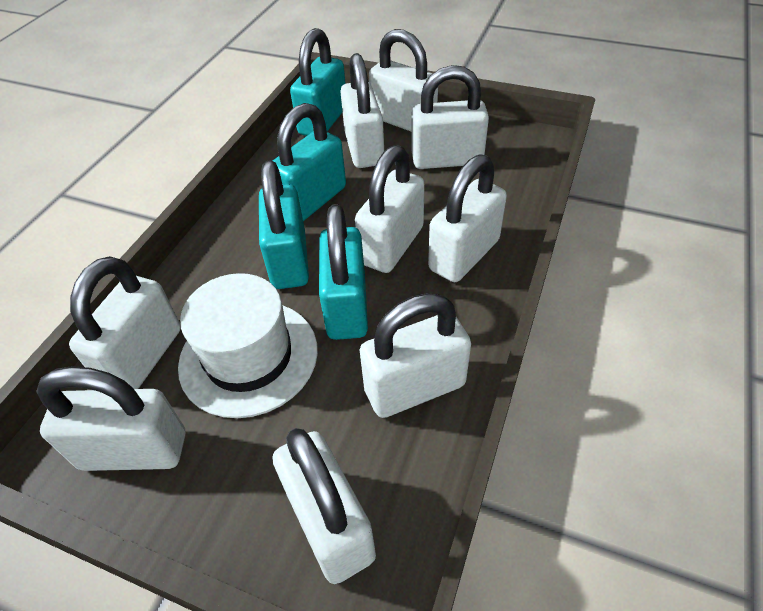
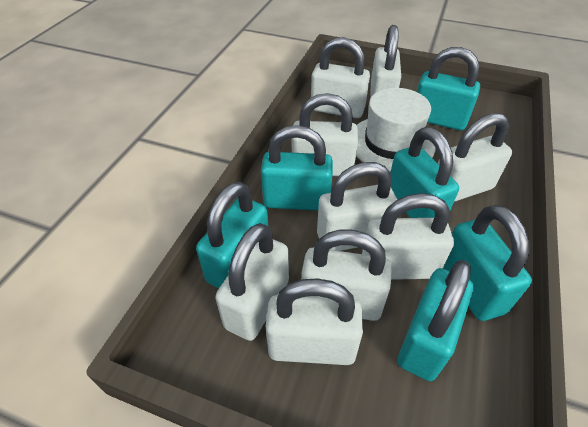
turquoise padlock: 4 -> 6

